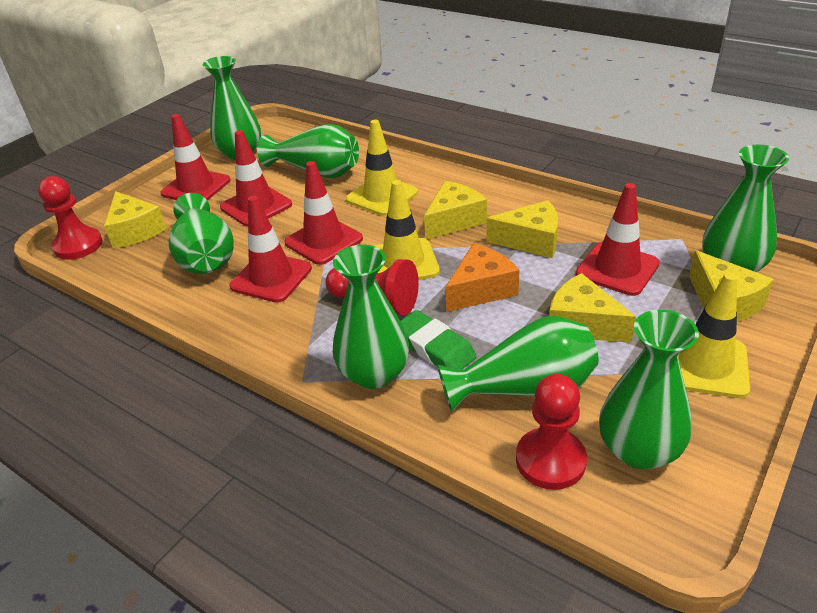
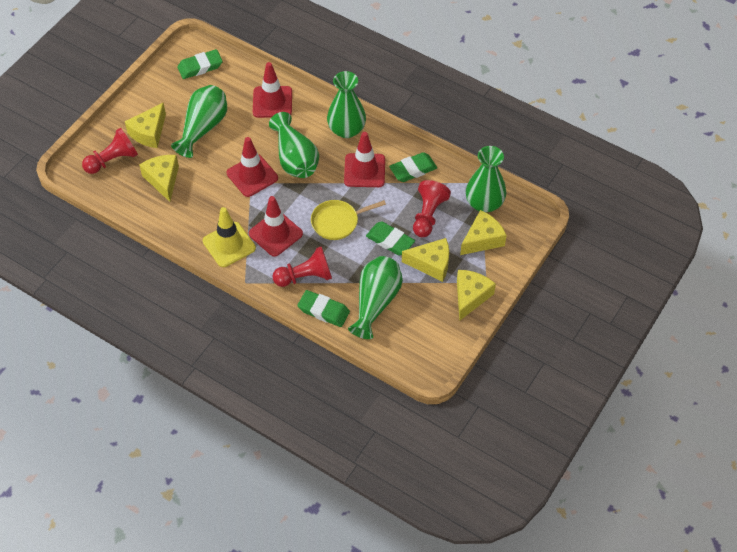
green eraser: 1 -> 4
green vase: 7 -> 5
orange cheese: 1 -> 0
red traffic cone: 5 -> 4
yellow pan: 0 -> 1
yellow traffic cone: 3 -> 1

